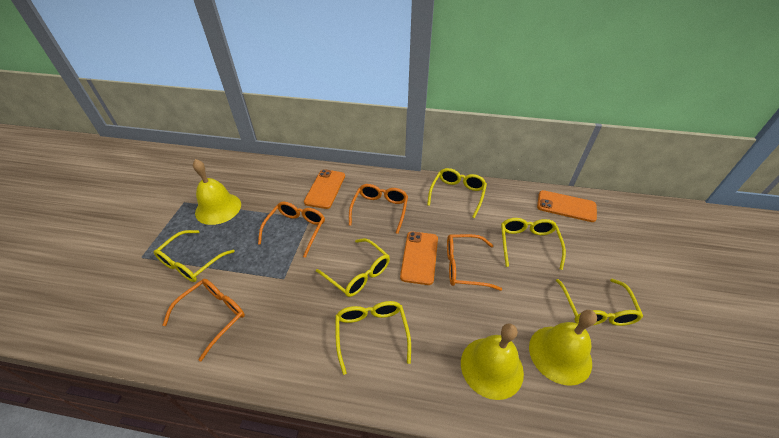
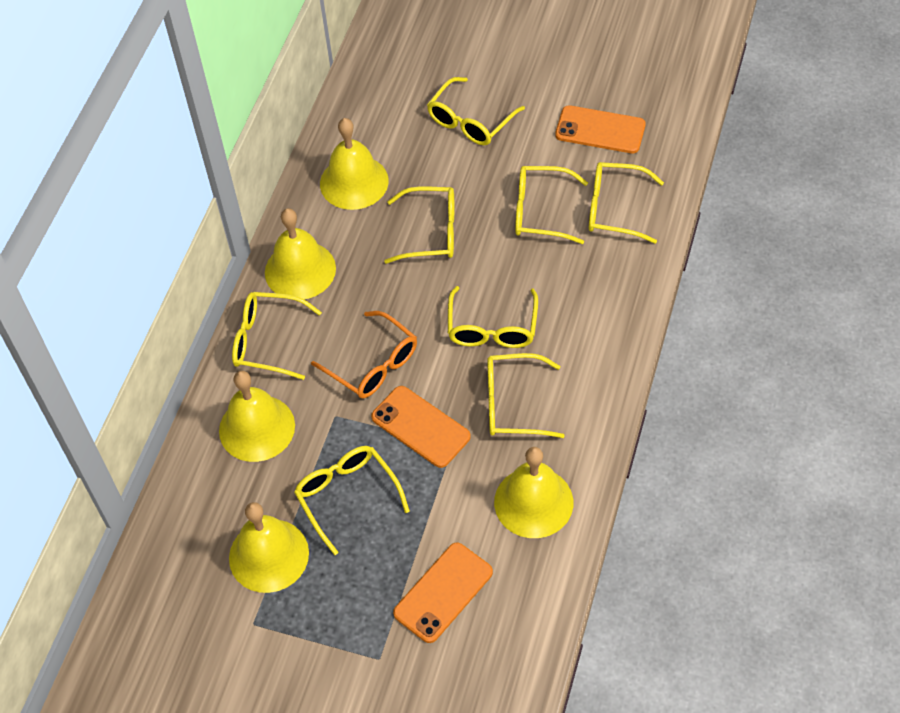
orange glasses: 4 -> 1
yellow bell: 3 -> 5
yellow glasses: 6 -> 8

